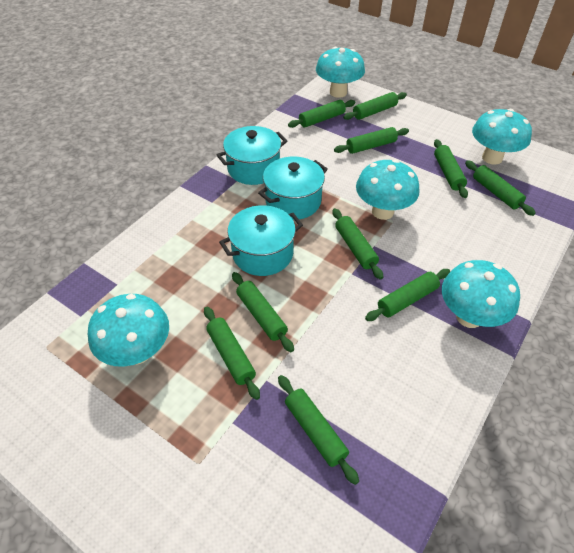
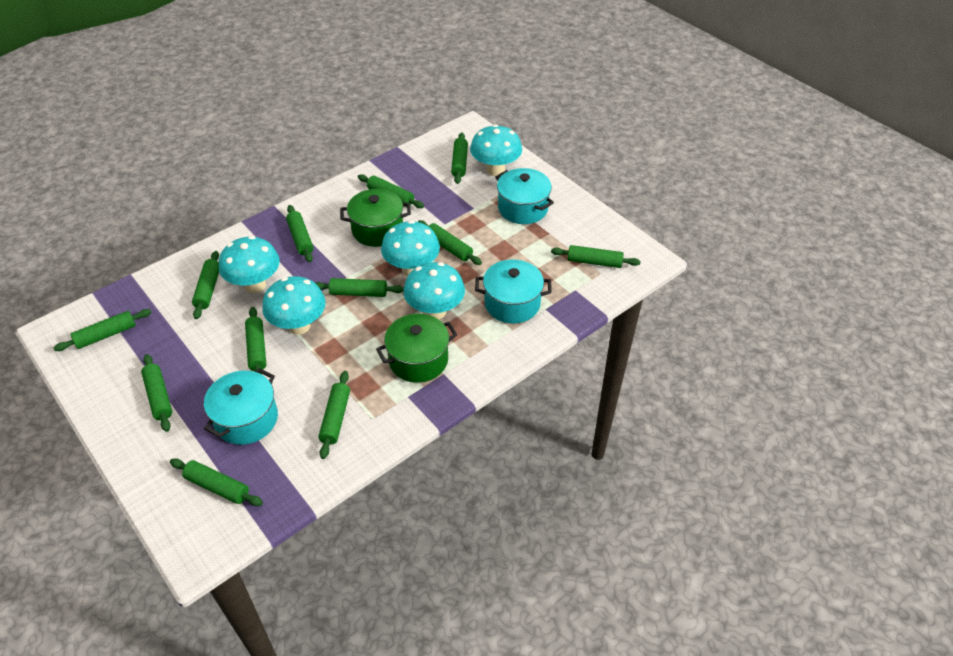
green pot: 0 -> 2
green rolling pin: 10 -> 12

